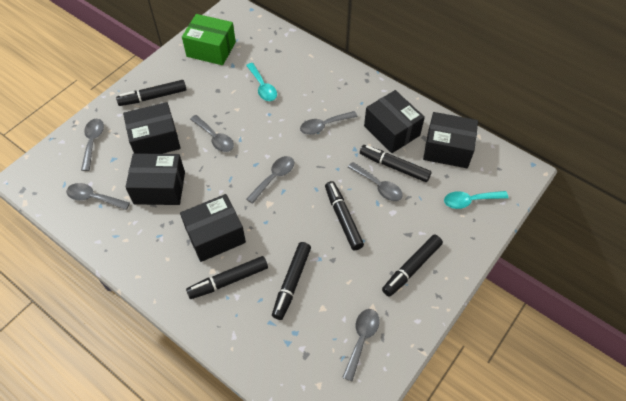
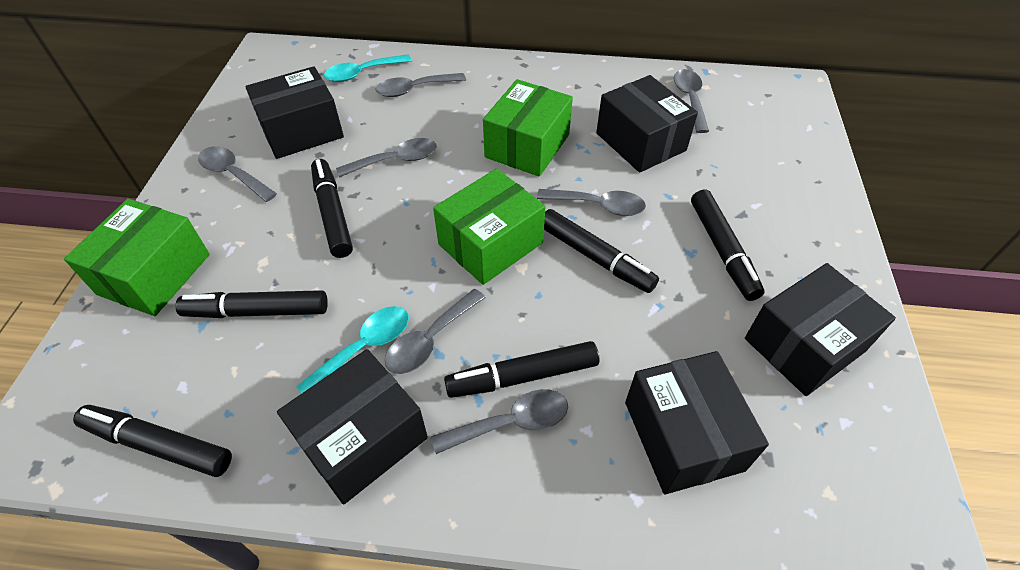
green box: 1 -> 3

